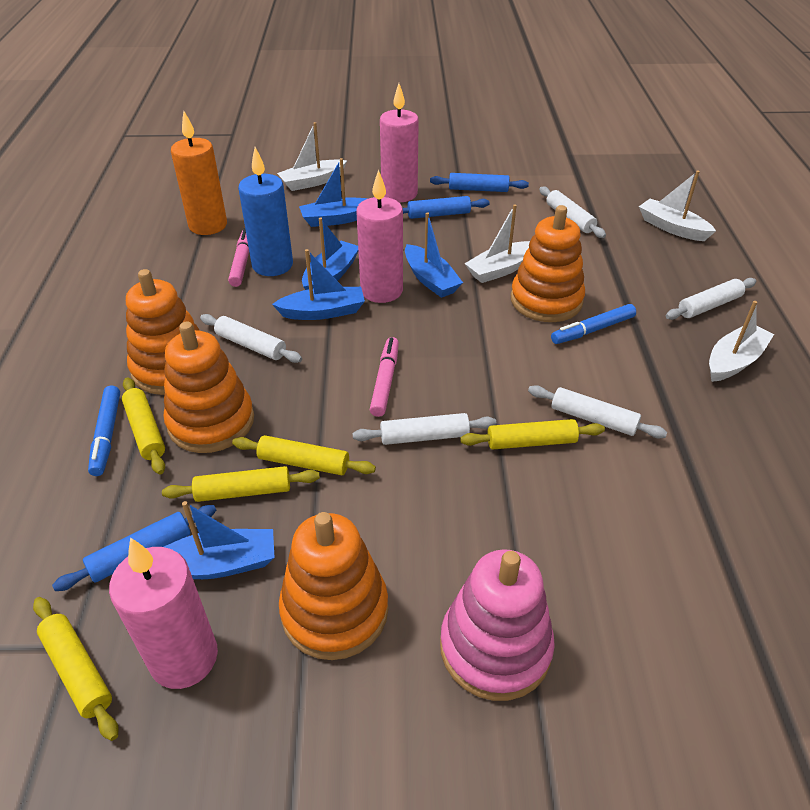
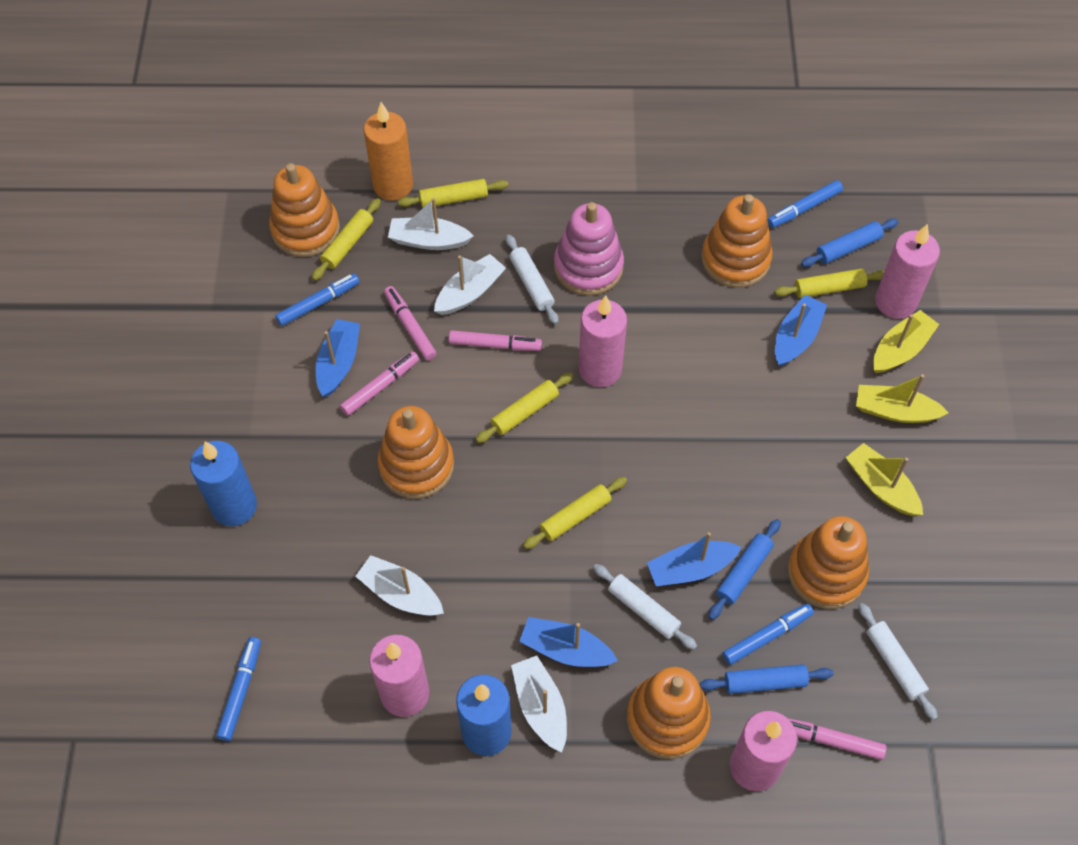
blue boat: 5 -> 4
blue candle: 1 -> 2
blue marker: 2 -> 4
orange stacking toy: 4 -> 5
pink candle: 3 -> 4
pink marker: 2 -> 4
white rolling pin: 5 -> 3
yellow boat: 0 -> 3

